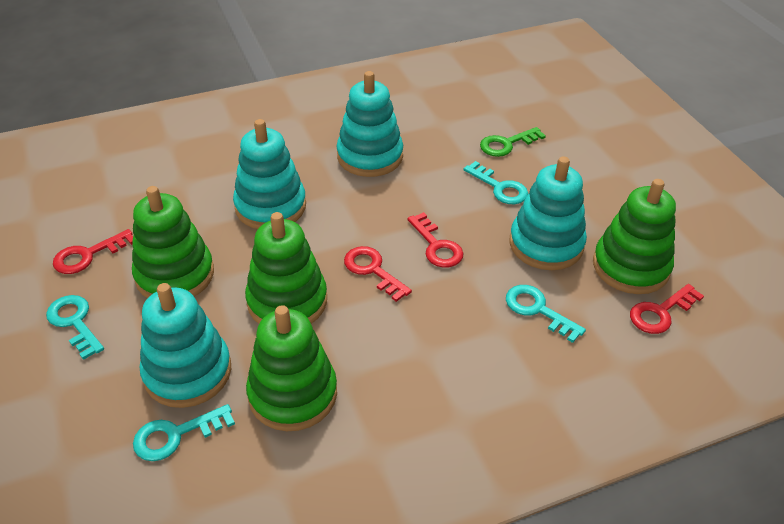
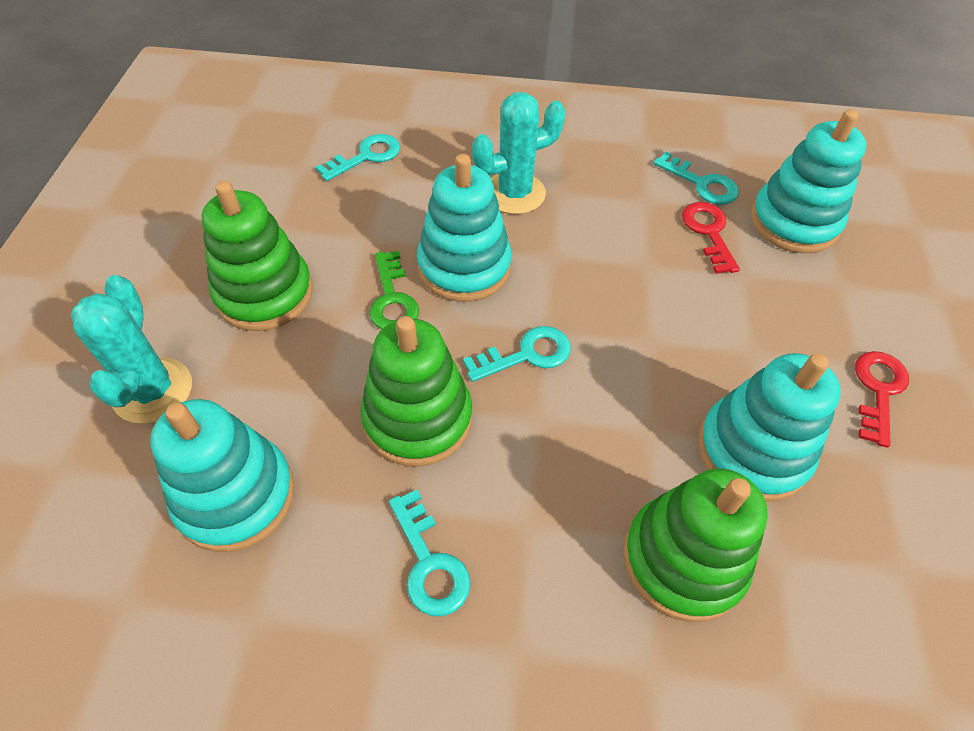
green stacking toy: 4 -> 3
red key: 4 -> 2
turquoise cactus: 0 -> 2

